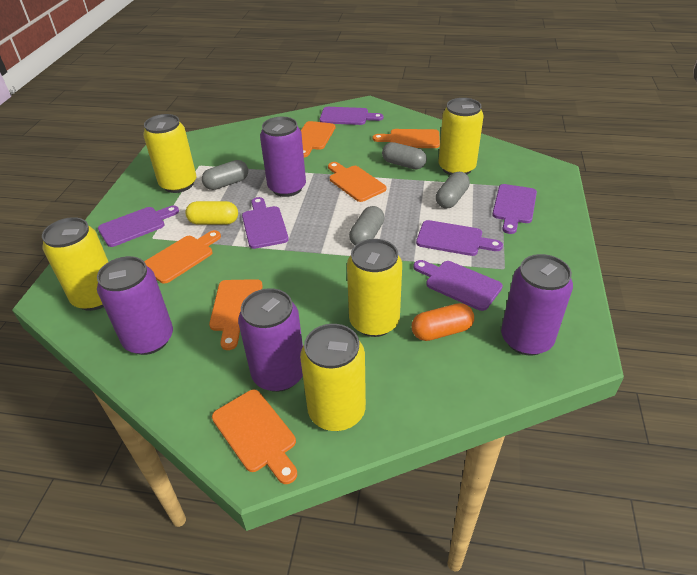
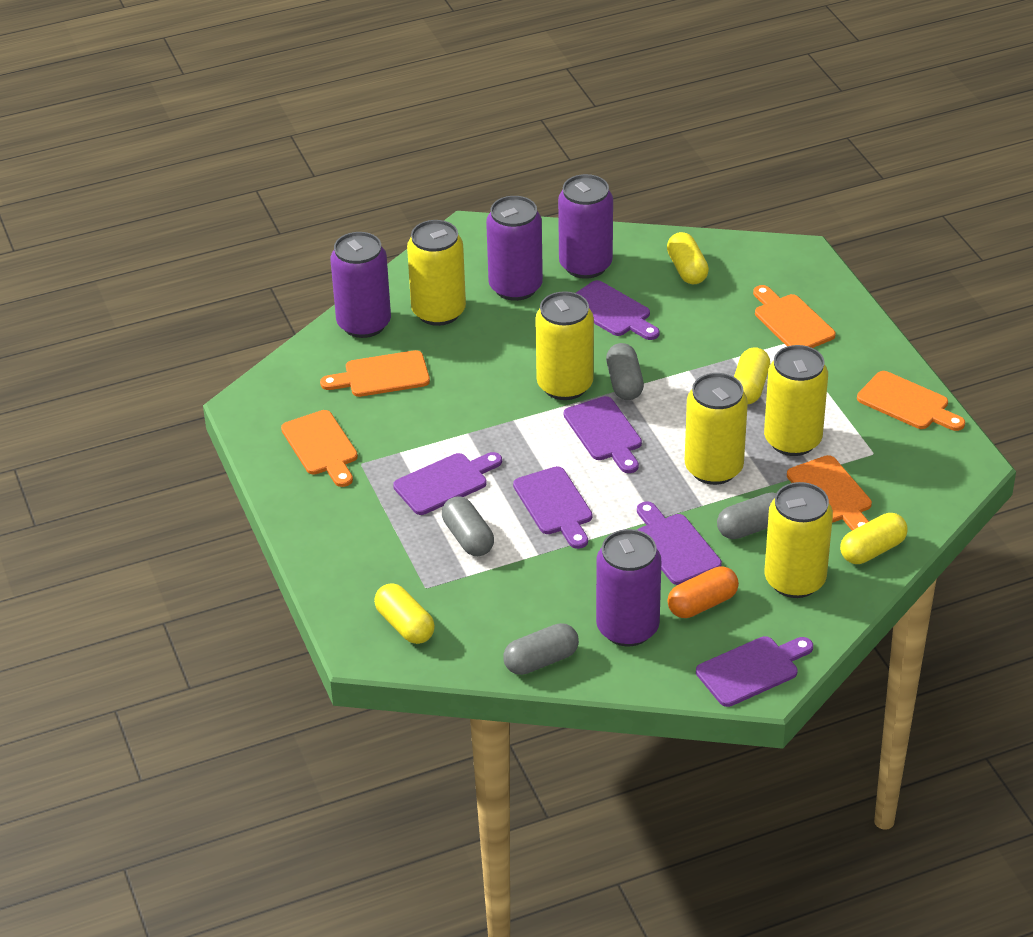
orange cutting board: 6 -> 5
yellow capsule: 1 -> 4

